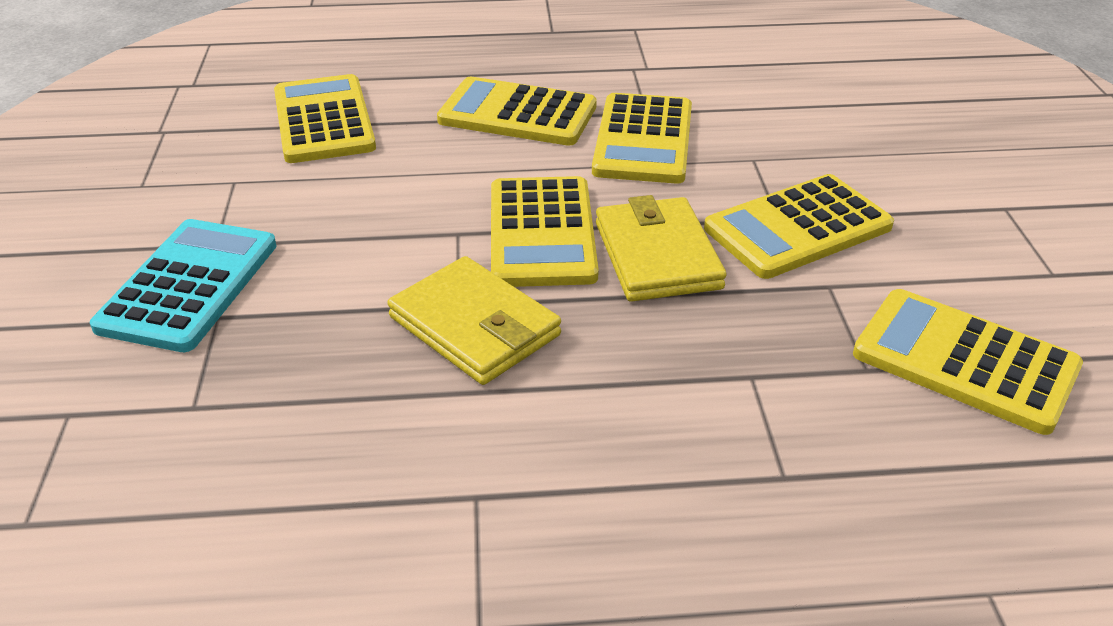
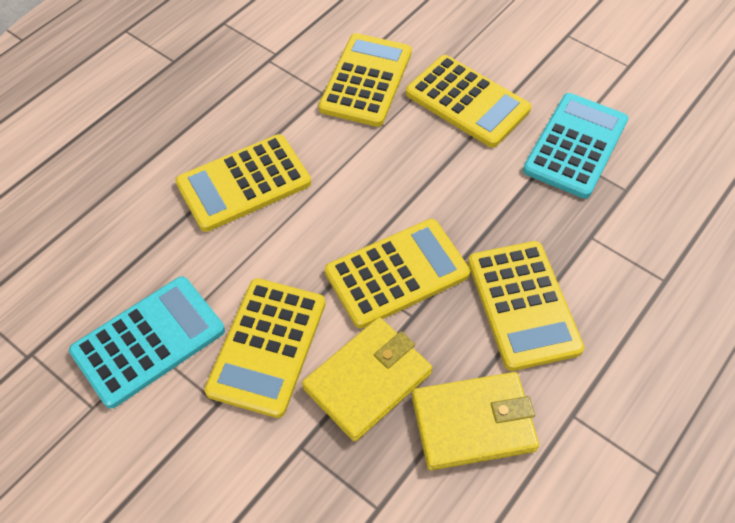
turquoise calculator: 1 -> 2

